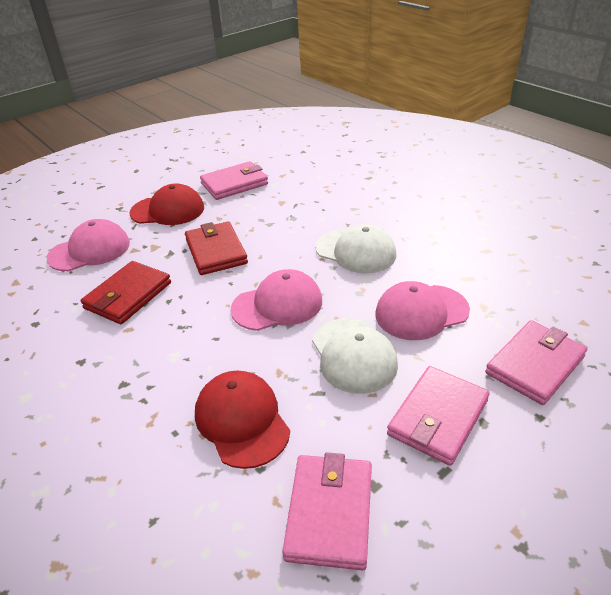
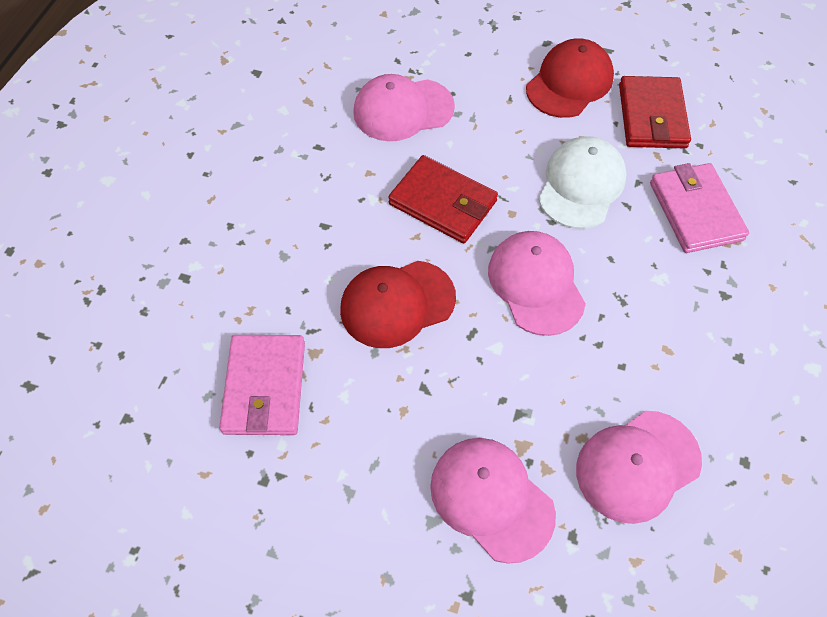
pink cap: 3 -> 4
pink wallet: 4 -> 2
white cap: 2 -> 1

